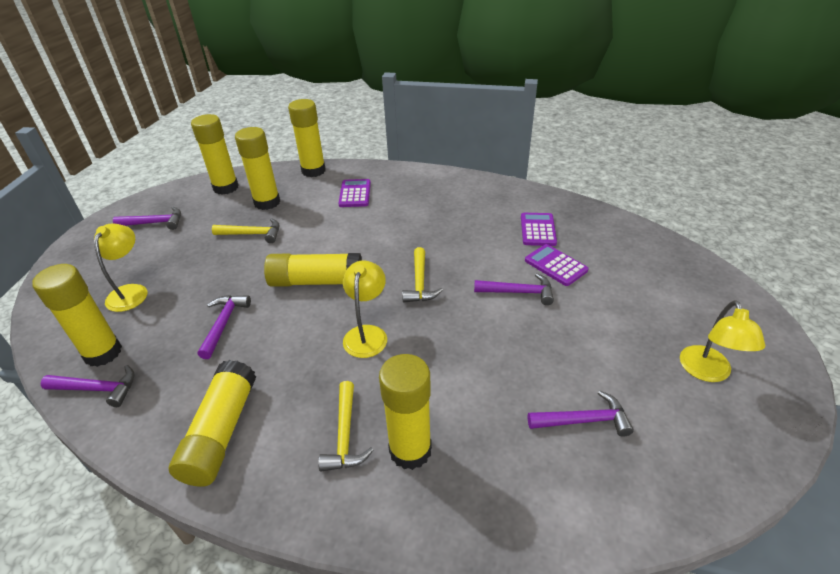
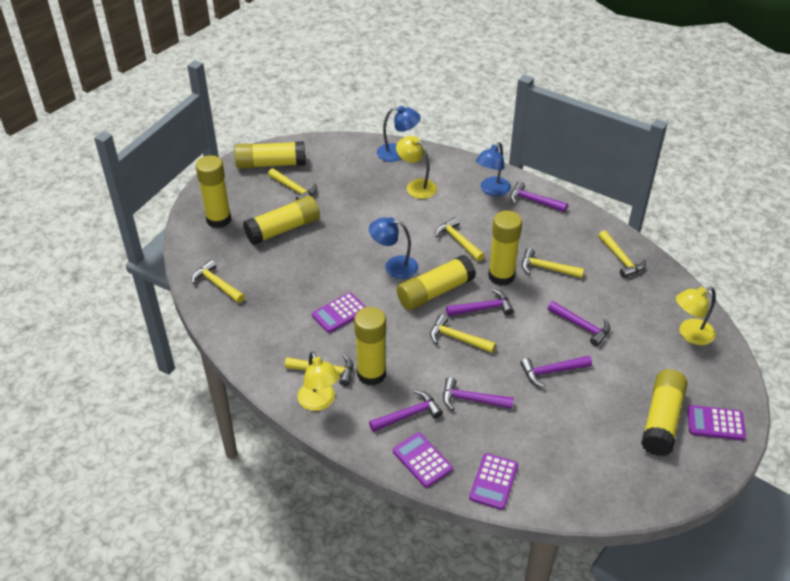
blue lamp: 0 -> 3
purple calculator: 3 -> 4
purple hammer: 5 -> 6
yellow hammer: 3 -> 7

